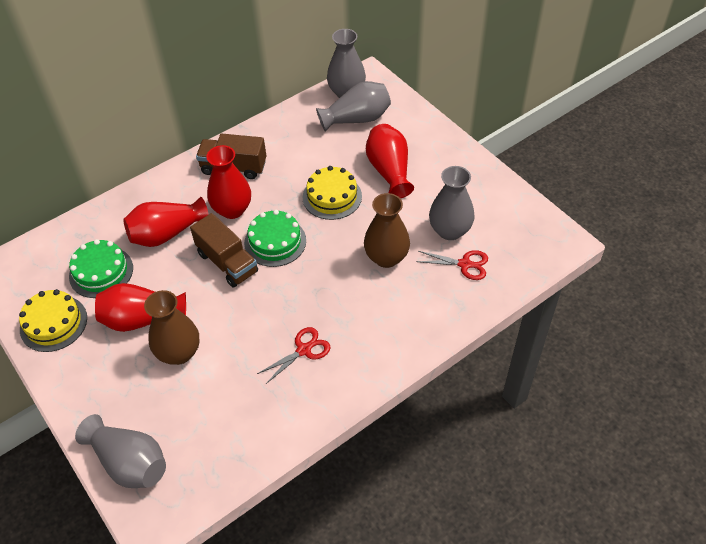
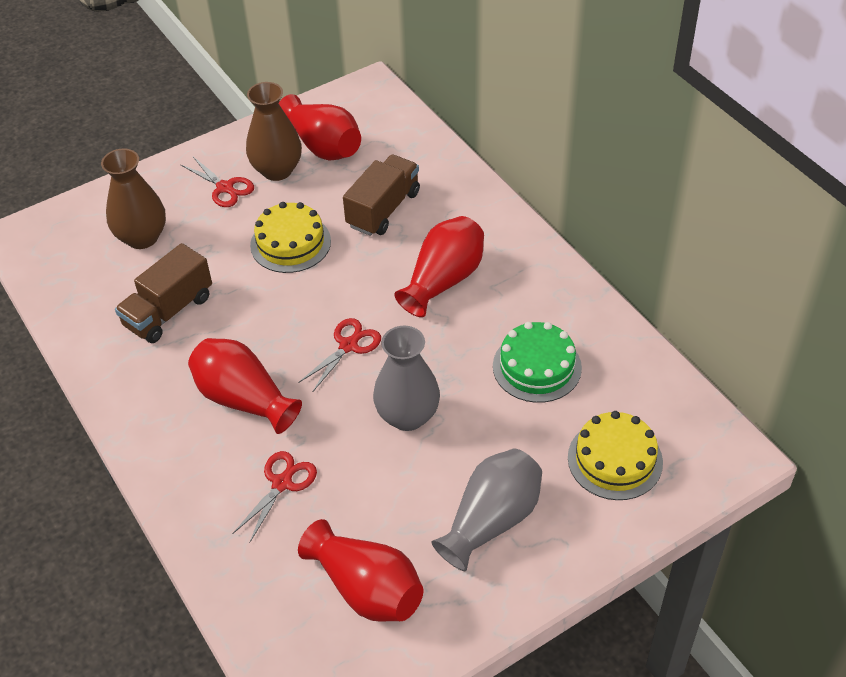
green cake: 2 -> 1
grey vase: 4 -> 2
red scissors: 2 -> 3

